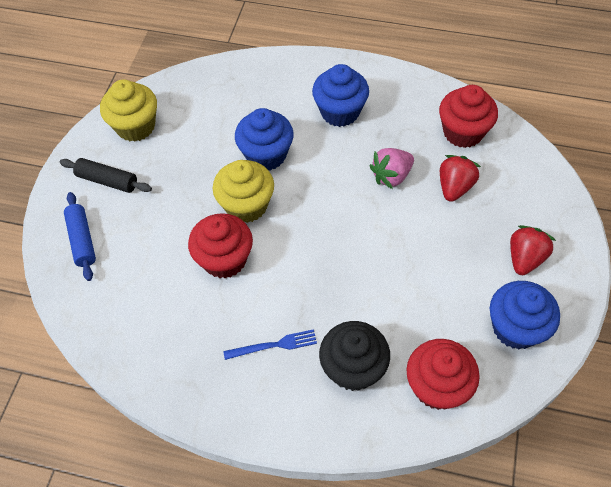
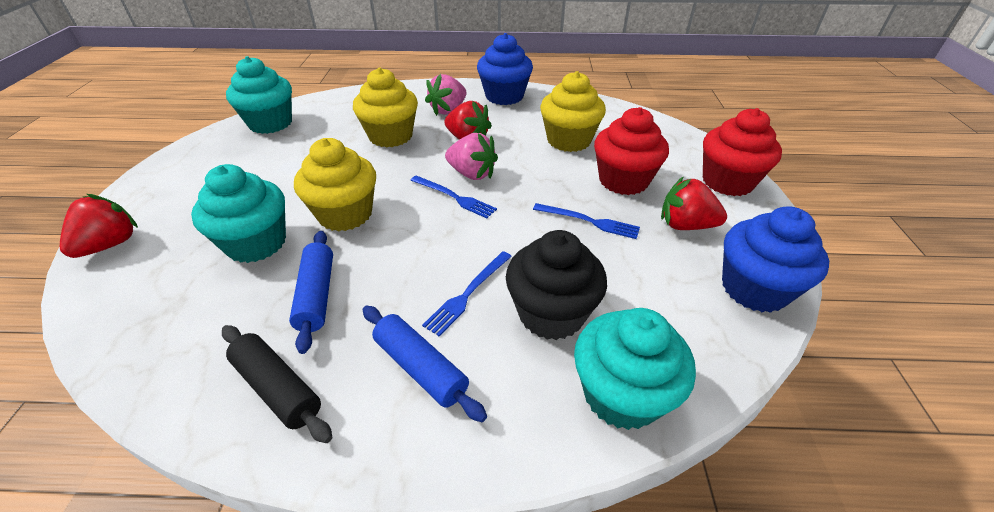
blue cupcake: 3 -> 2
blue fork: 1 -> 3
blue rolling pin: 1 -> 2
pink strawberry: 1 -> 2
red cupcake: 3 -> 2
red strawberry: 2 -> 3
turquoise cupcake: 0 -> 3
yellow cupcake: 2 -> 3

